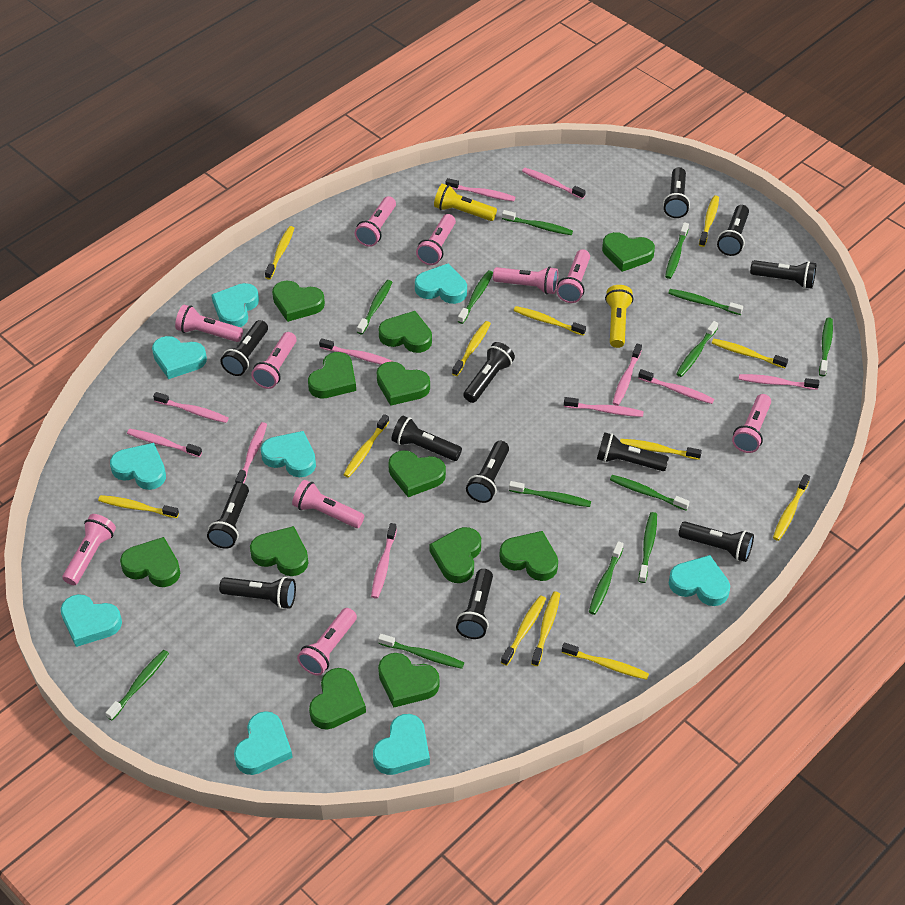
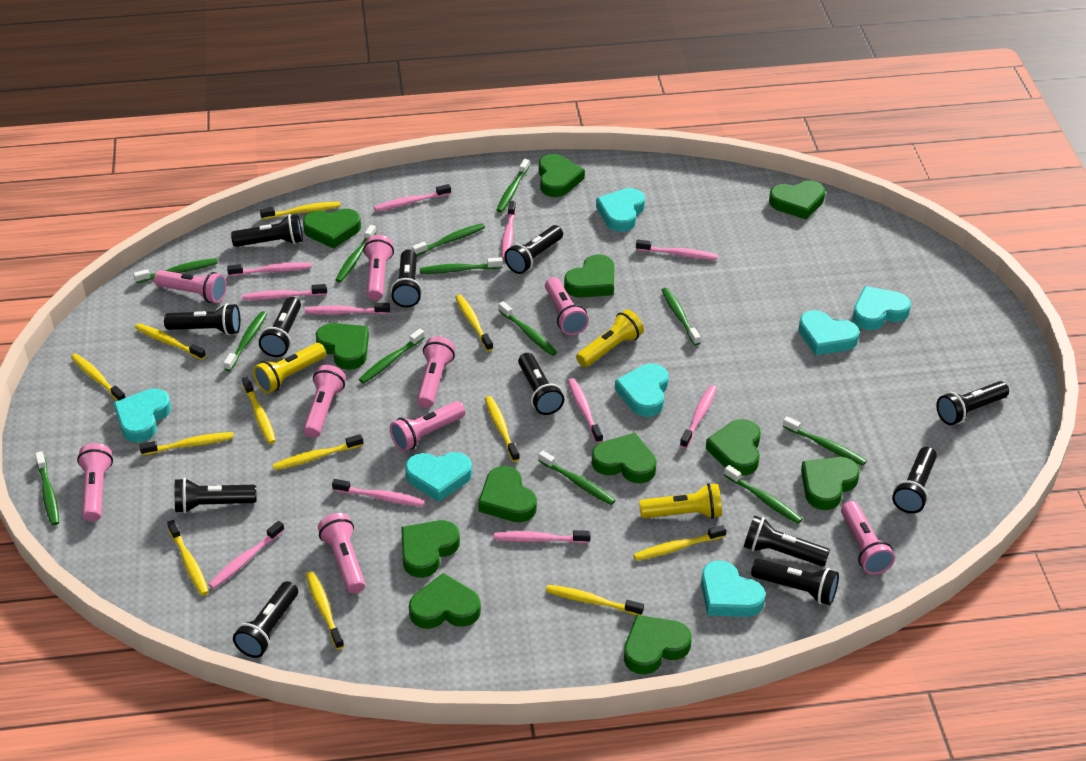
pink flashlight: 10 -> 9
turquoise heart: 9 -> 7
yellow flashlight: 2 -> 3

